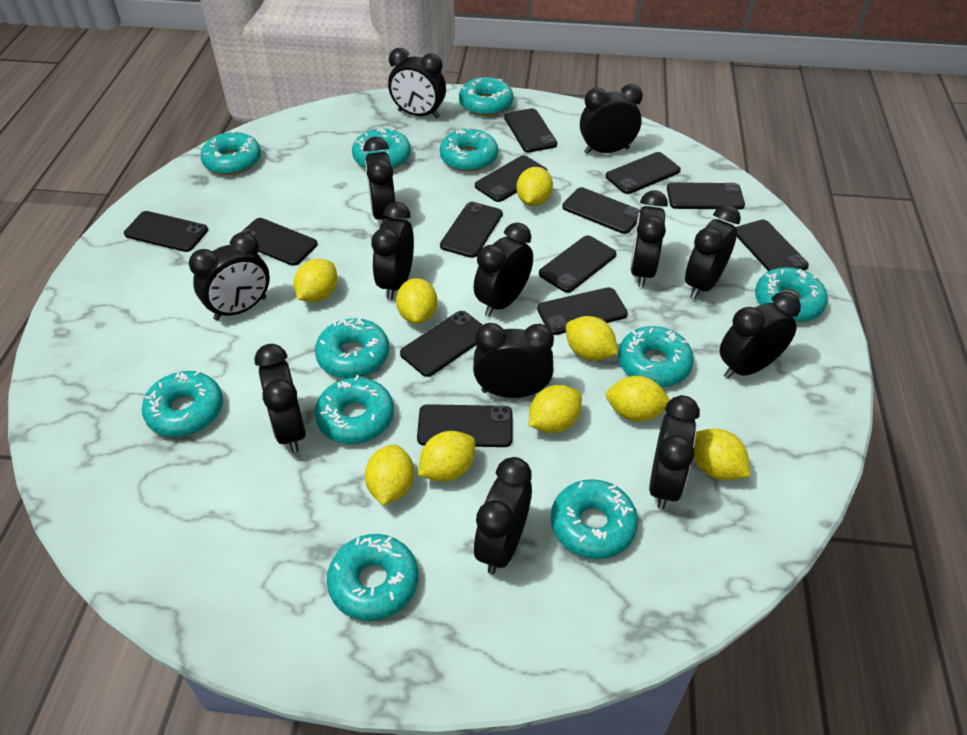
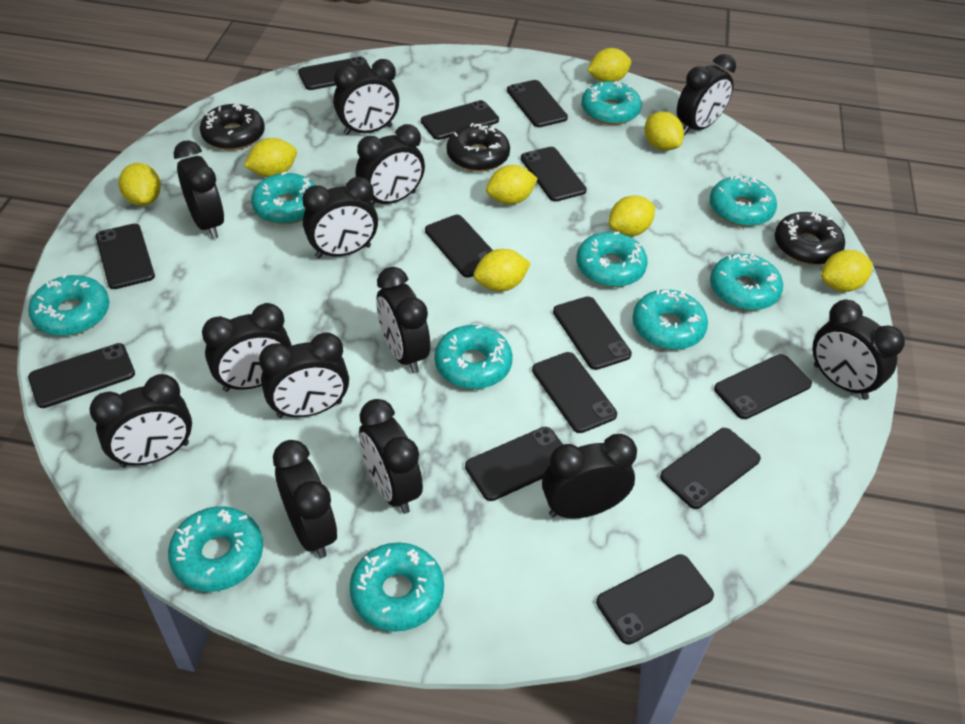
black donut: 0 -> 3
turquoise donut: 11 -> 10
yellow lemon: 9 -> 8

